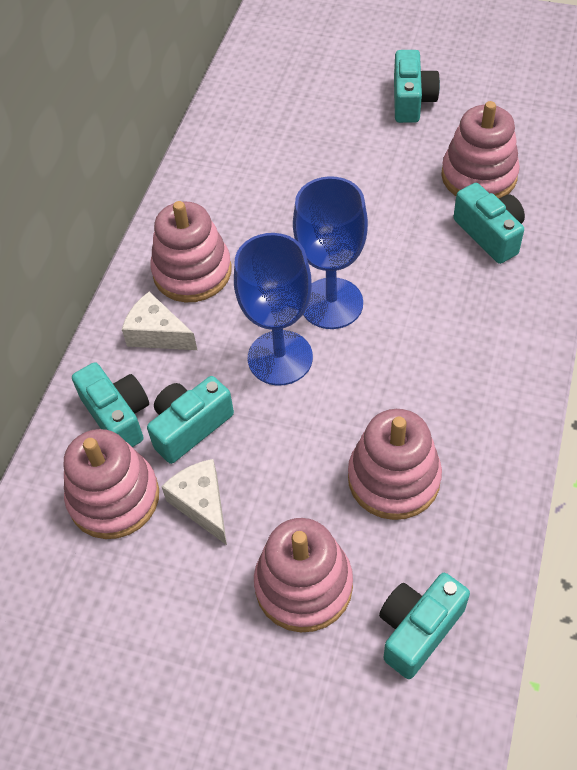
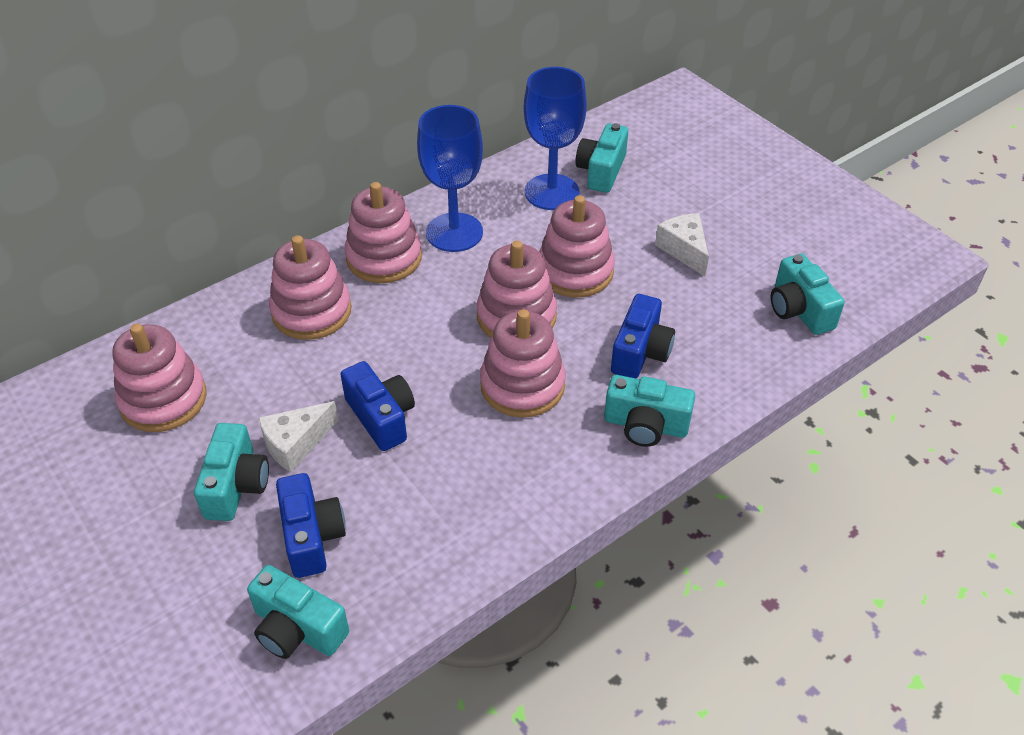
blue camera: 0 -> 3
pink stacking toy: 5 -> 6

